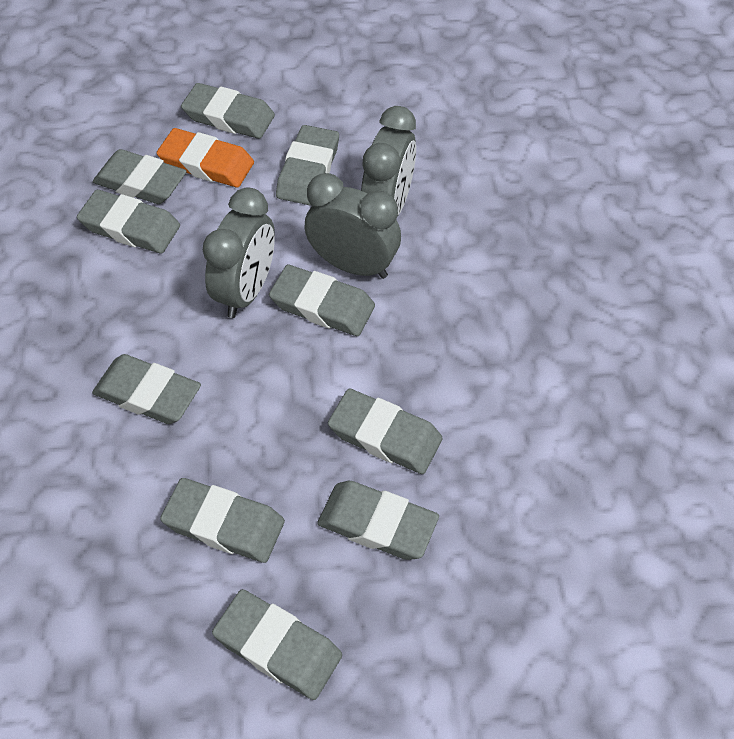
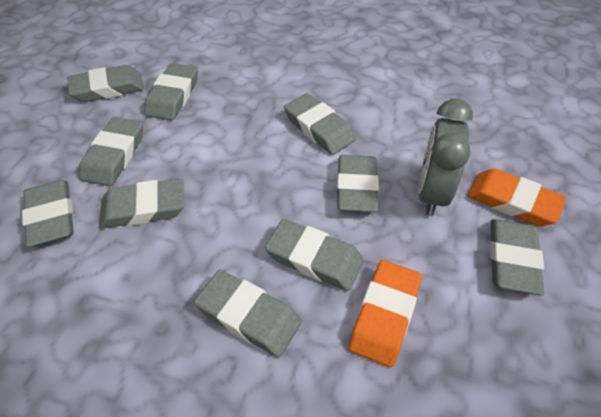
grey clock: 3 -> 1
orange eraser: 1 -> 2

